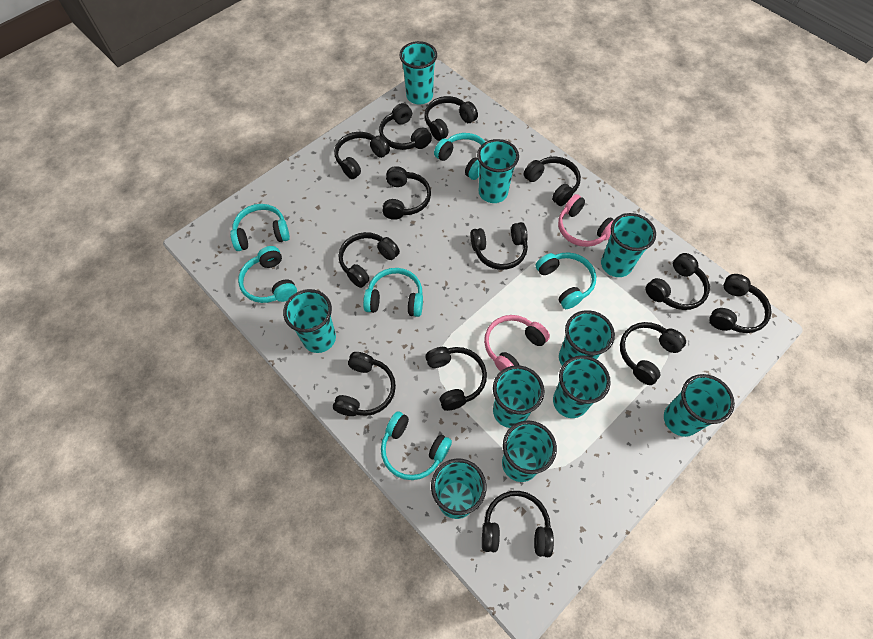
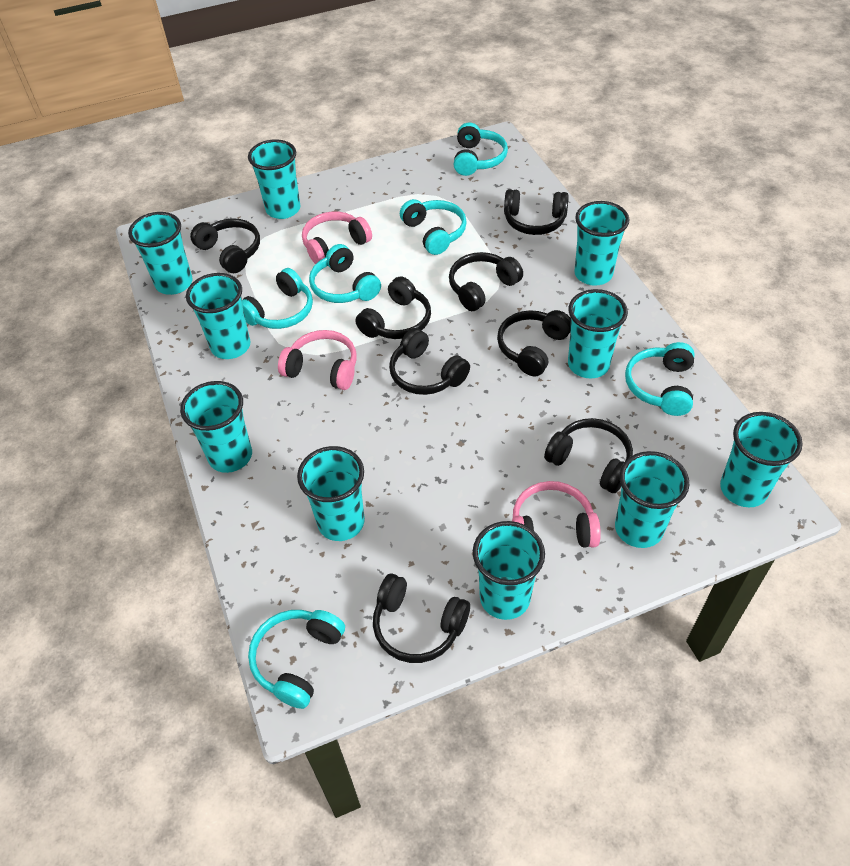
black headphones: 13 -> 8
pink headphones: 2 -> 3

